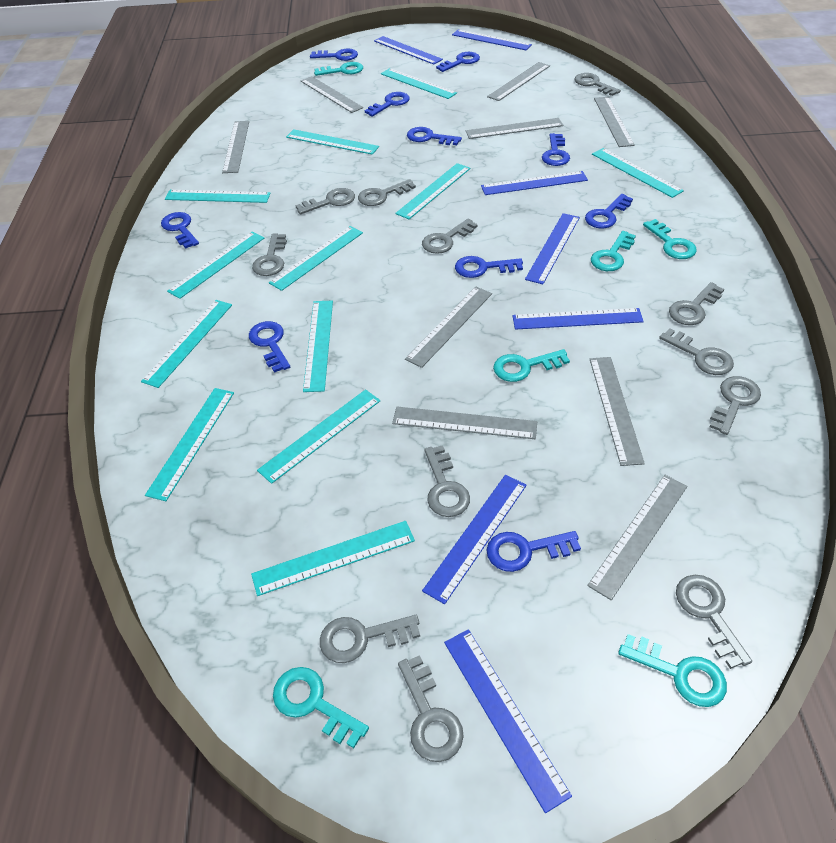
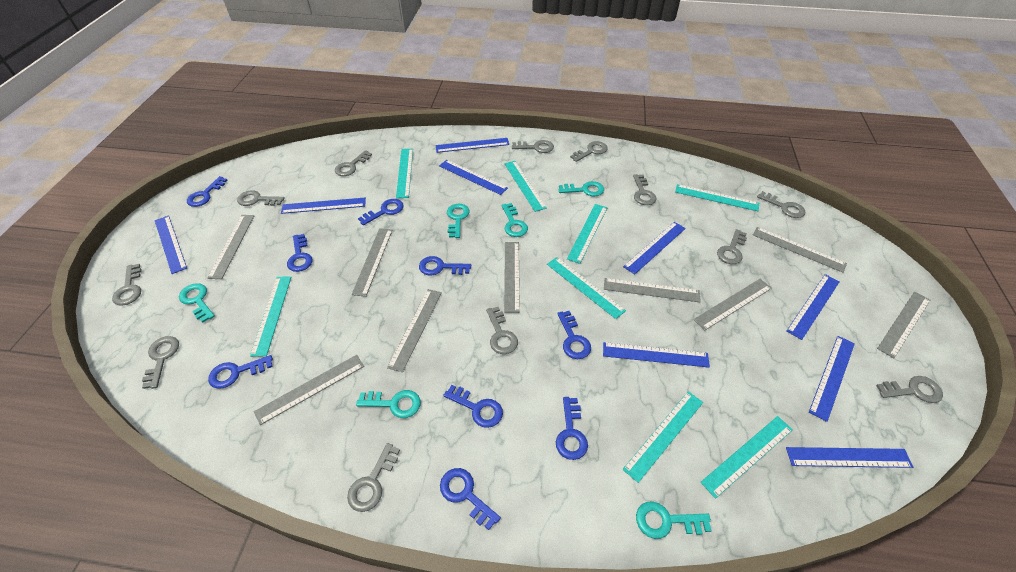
blue key: 10 -> 9
blue ruler: 7 -> 9
turquoise ruler: 12 -> 8

